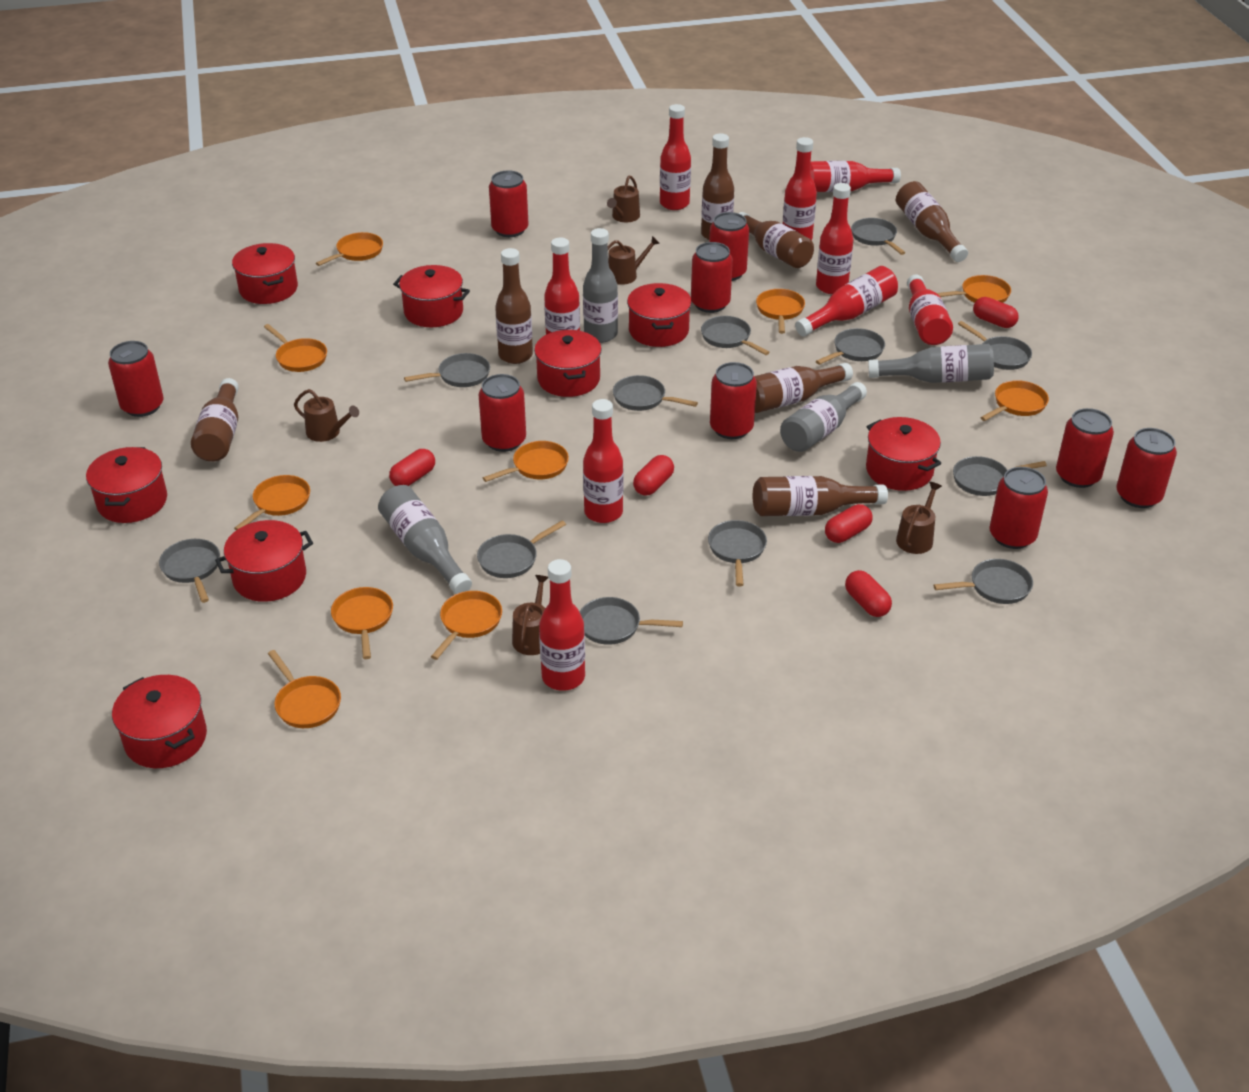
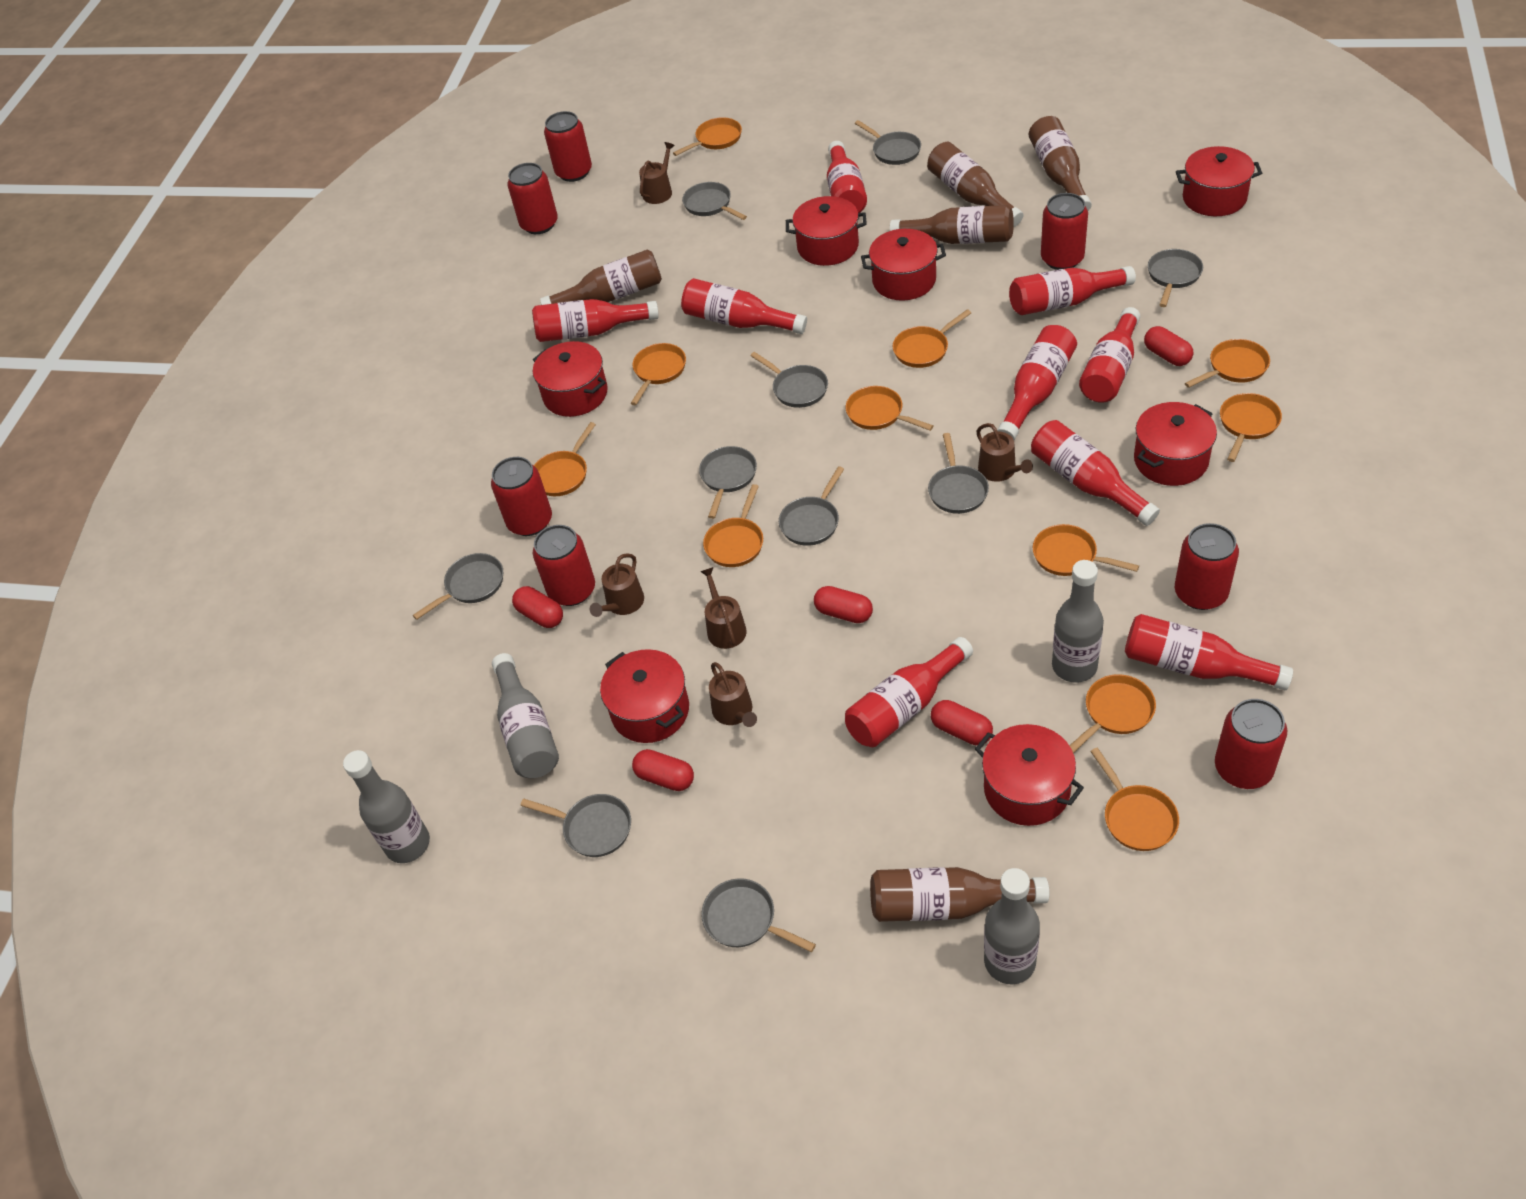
brown bottle: 7 -> 5
grey pan: 12 -> 10
orange pan: 10 -> 11
red can: 9 -> 7
red pot: 8 -> 7

